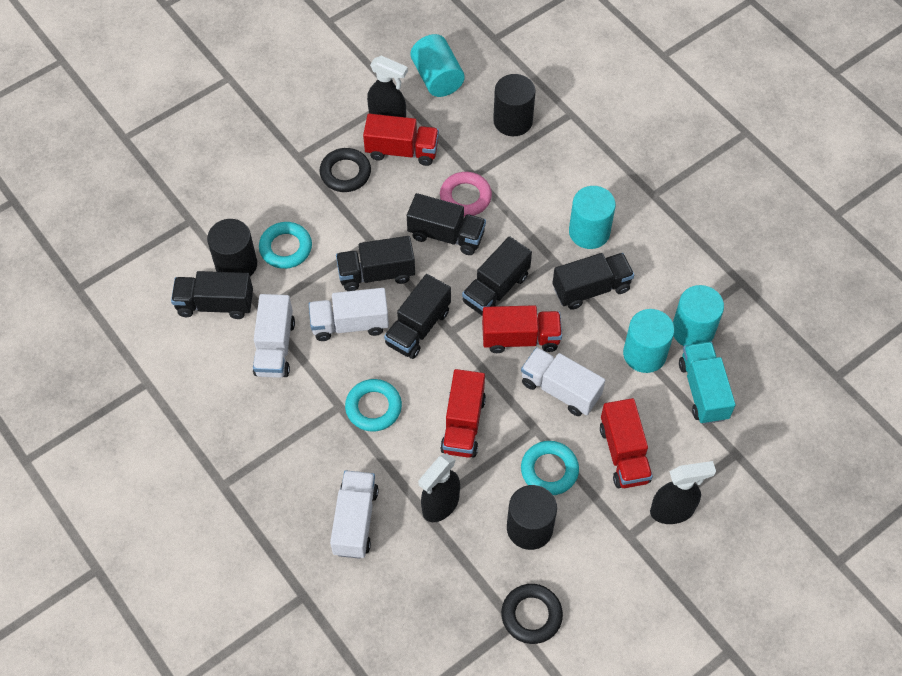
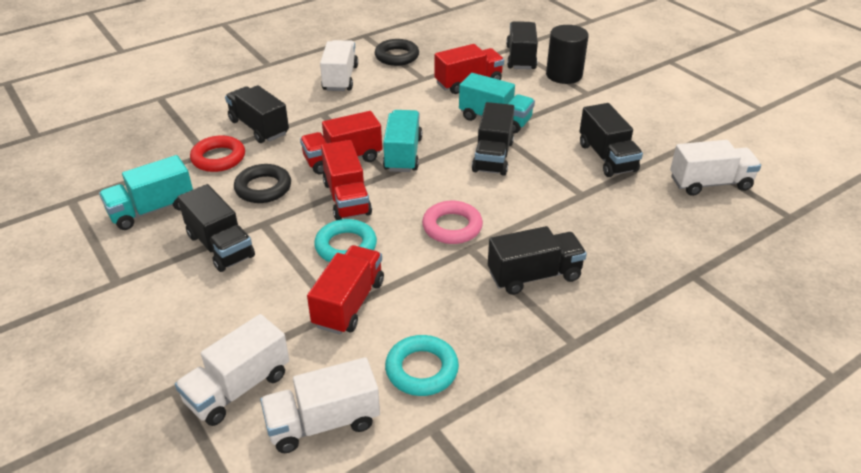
black cylinder: 3 -> 1
black spray bottle: 3 -> 0
red ring: 0 -> 1
turquoise cylinder: 4 -> 0
turquoise ring: 3 -> 2
turquoise truck: 1 -> 3

